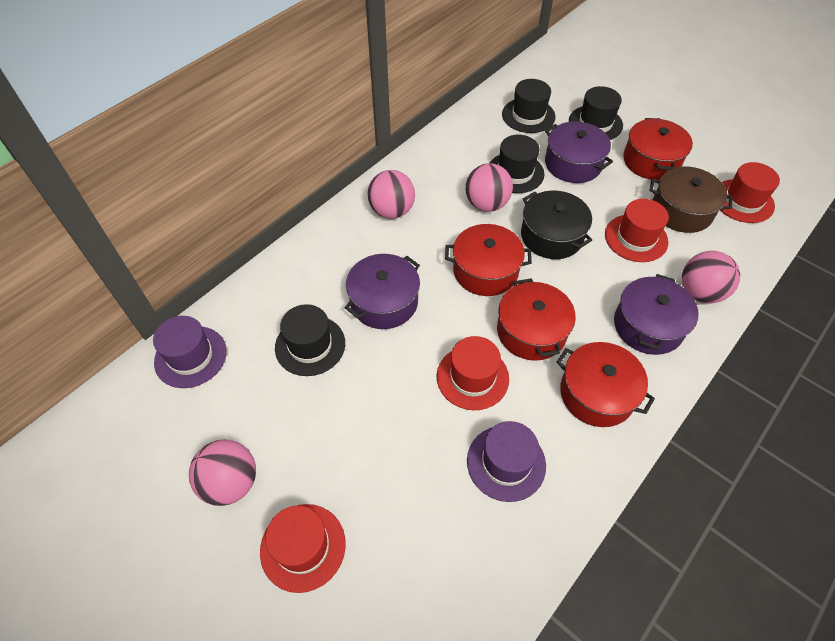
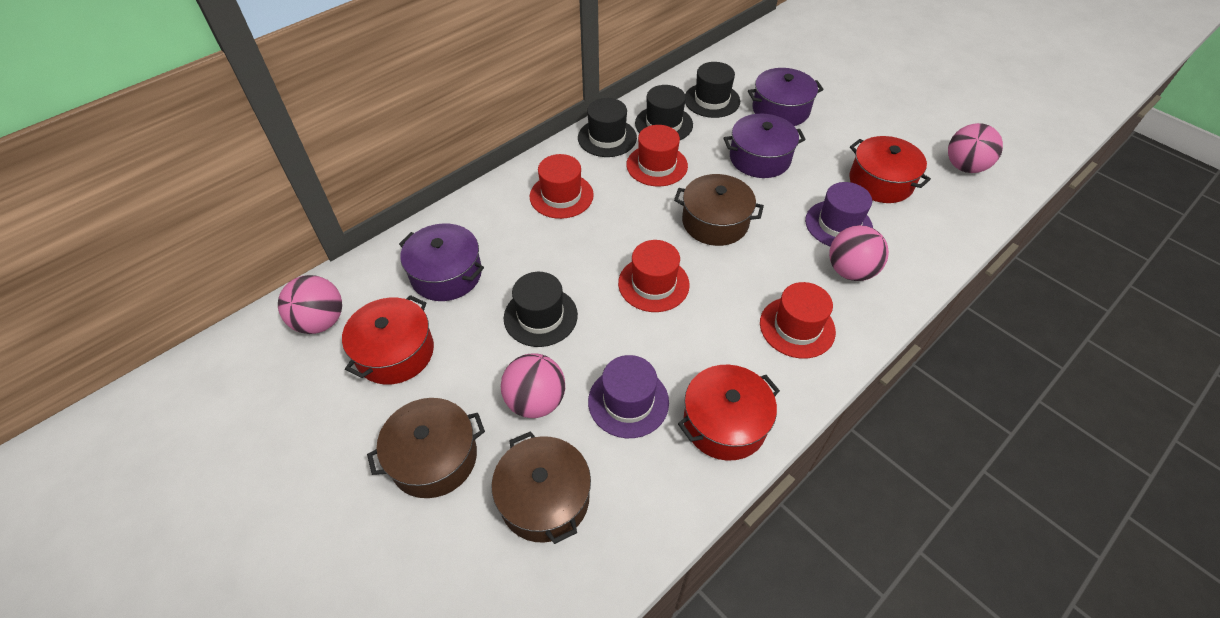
black pot: 1 -> 0
brown pot: 1 -> 3
red pot: 4 -> 3

